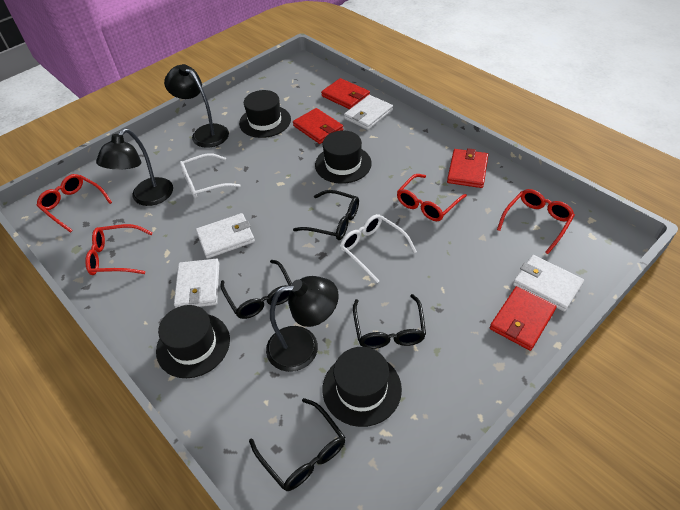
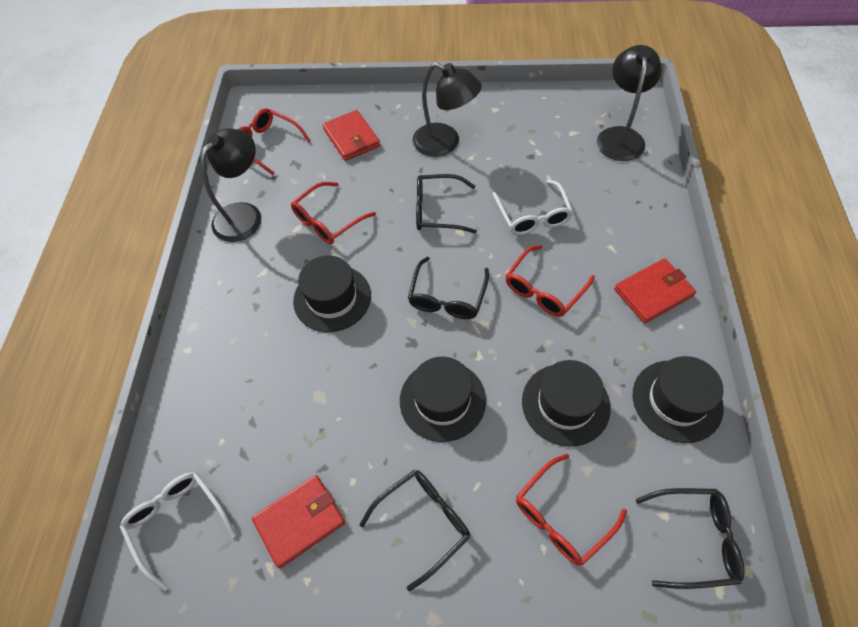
red wallet: 4 -> 3
white wallet: 4 -> 0

